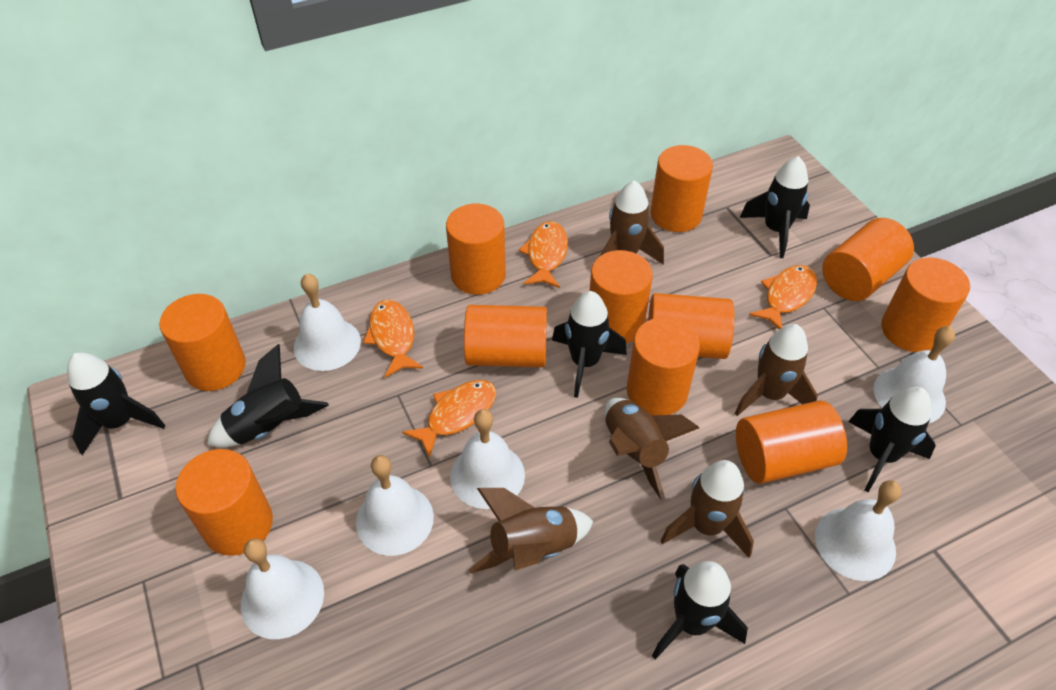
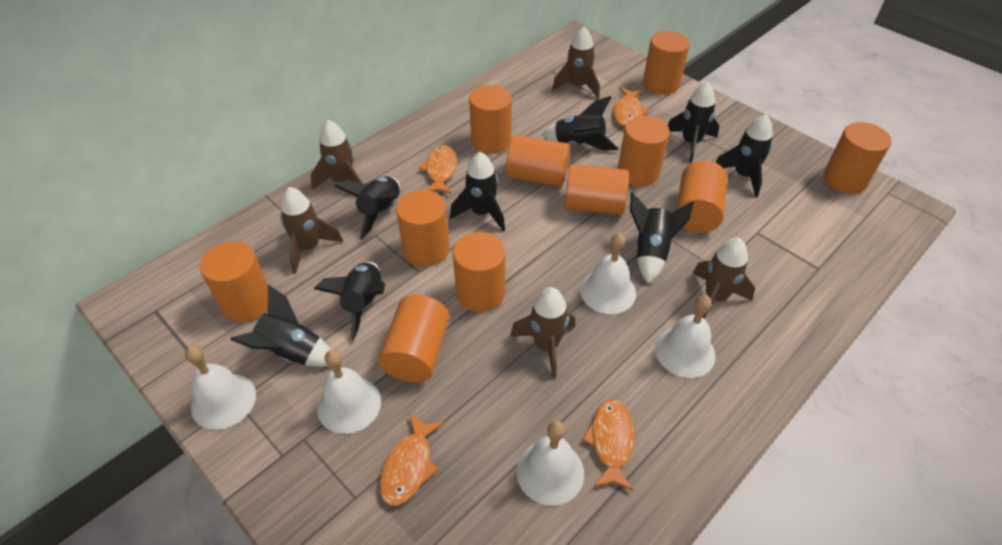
black rocket: 6 -> 8
white bell: 6 -> 5

